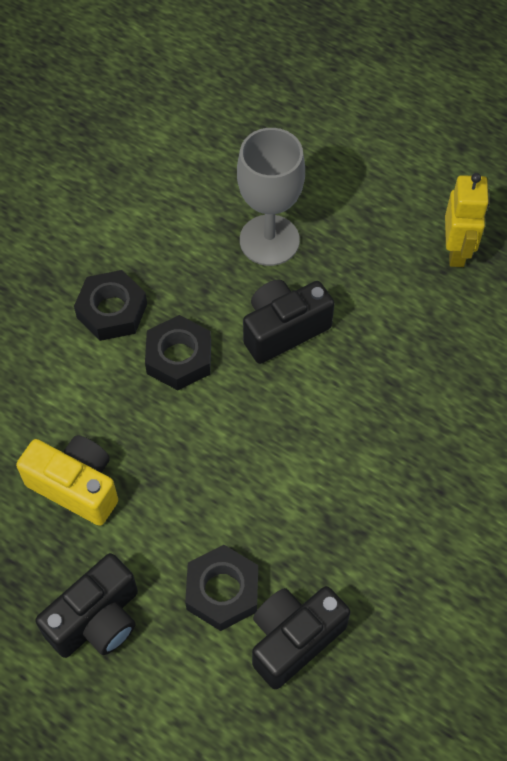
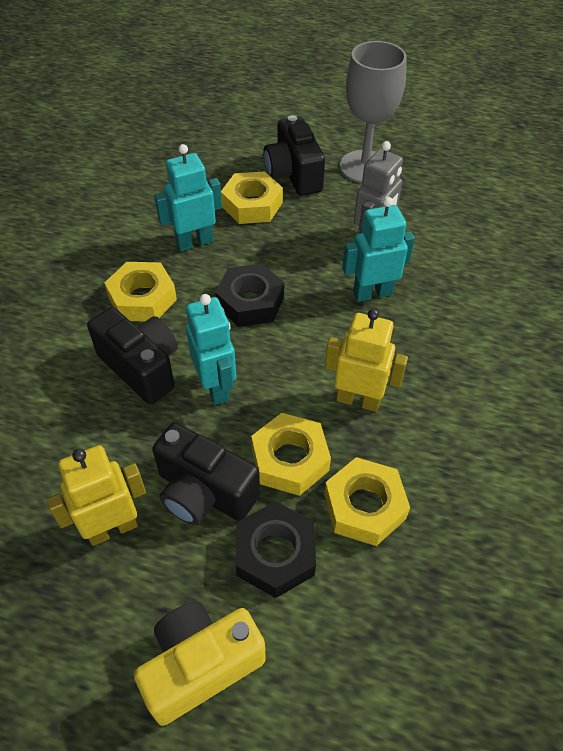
black nut: 3 -> 2
grey robot: 0 -> 1
turquoise robot: 0 -> 3
yellow nut: 0 -> 4
yellow robot: 1 -> 2

